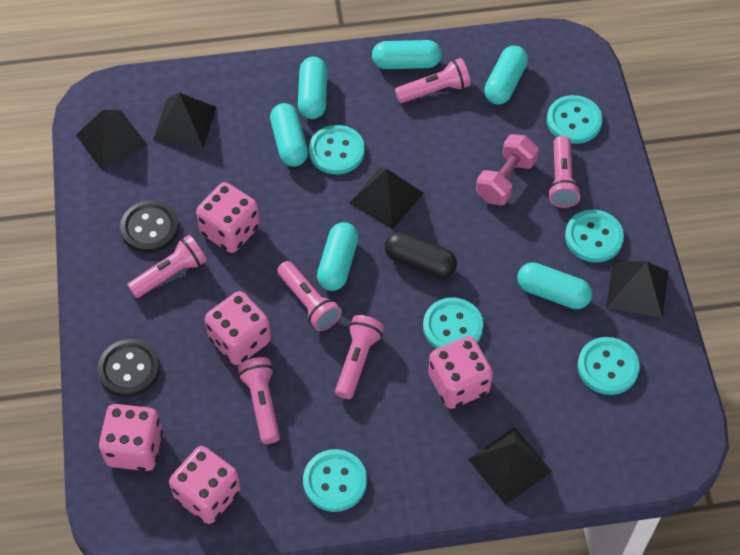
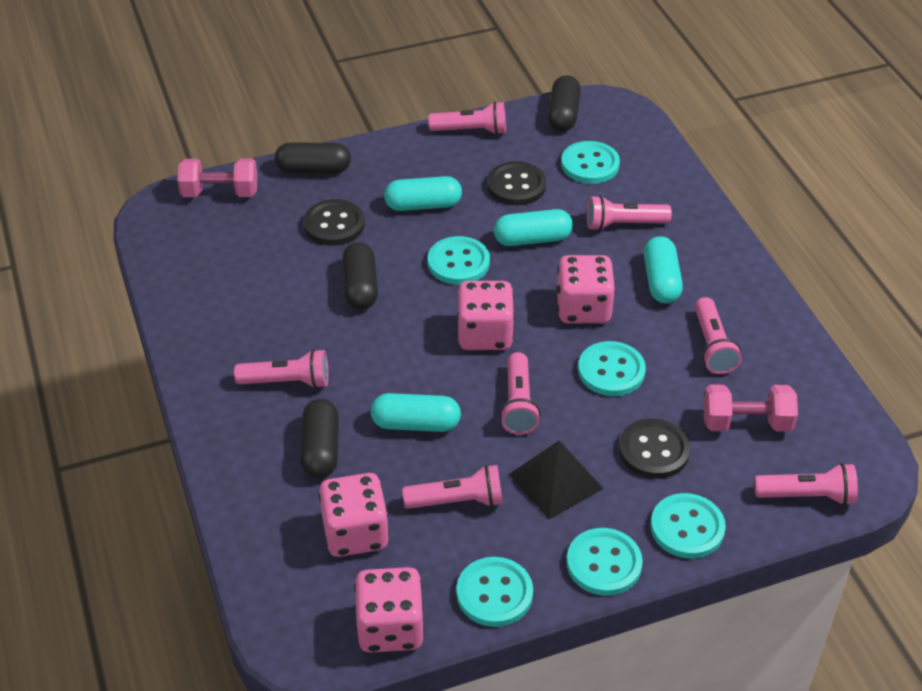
black button: 2 -> 3
black capsule: 1 -> 4
black pyramid: 5 -> 1
pink dice: 5 -> 4
pink dumbbell: 1 -> 2
pink flashlight: 6 -> 7
turquoise capsule: 6 -> 4

